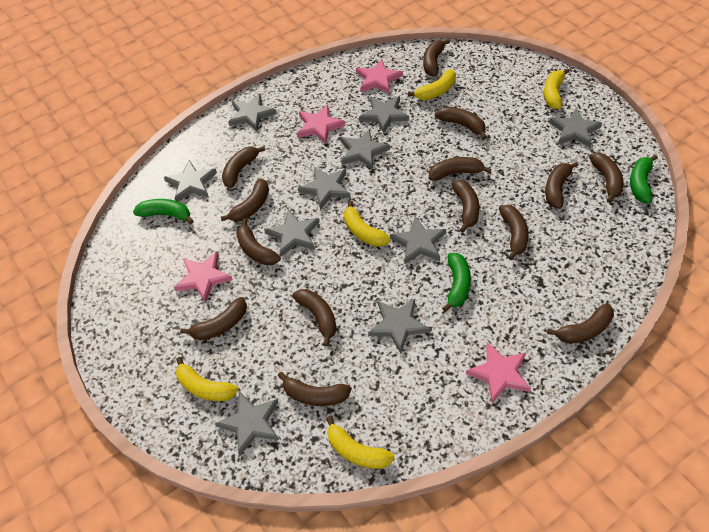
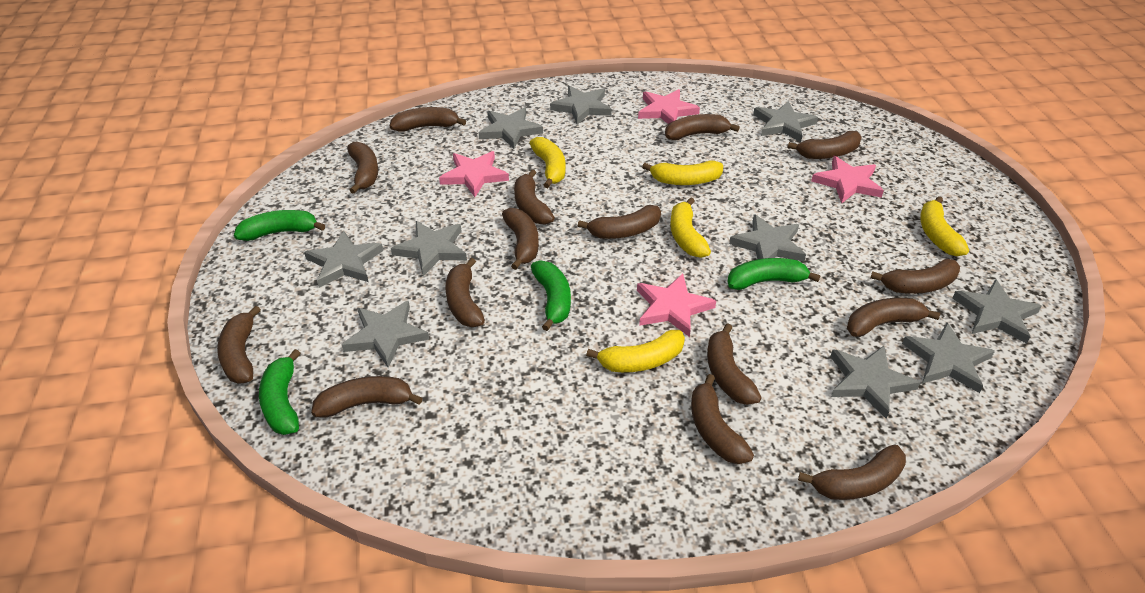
brown banana: 14 -> 15
green banana: 3 -> 4

